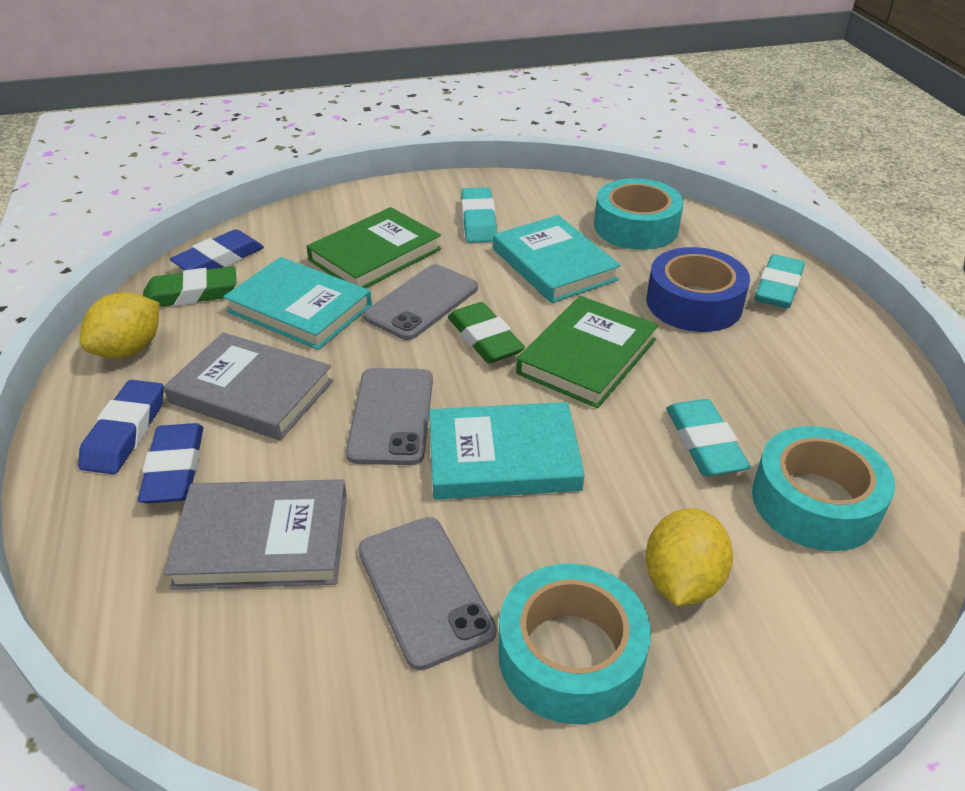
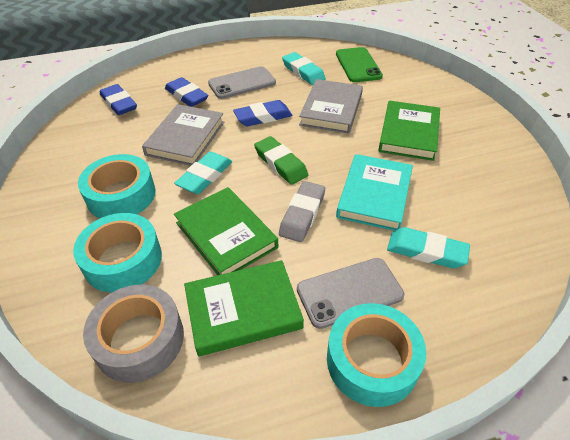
blue tape: 1 -> 0
green book: 2 -> 3
green eraser: 2 -> 1
green phone: 0 -> 1
grey eraser: 0 -> 1
grey phone: 3 -> 2
grey tape: 0 -> 1
turquoise book: 3 -> 1
yellow lemon: 2 -> 0

